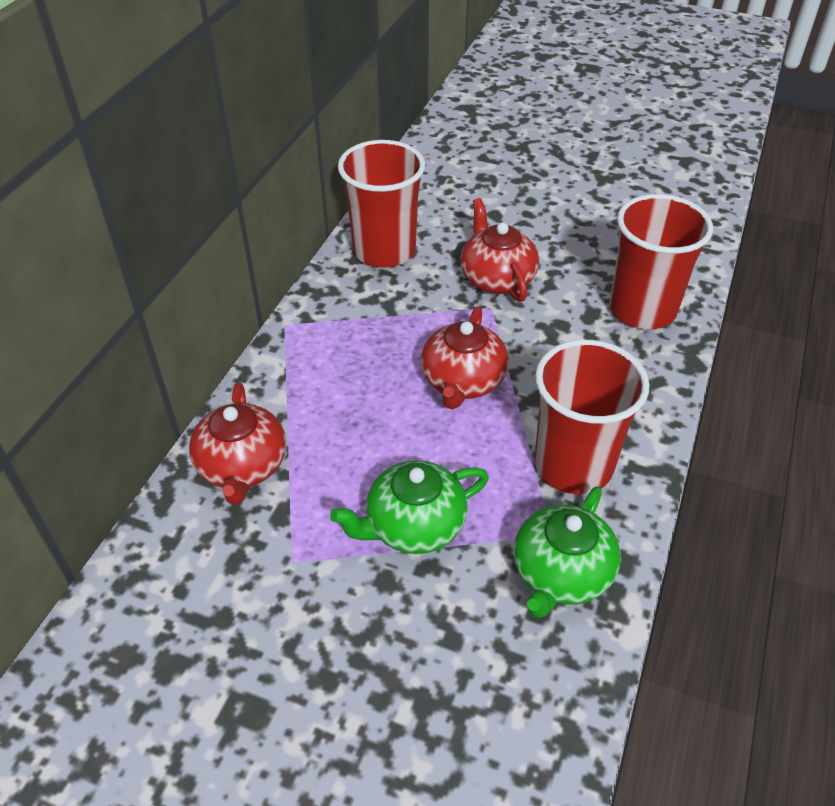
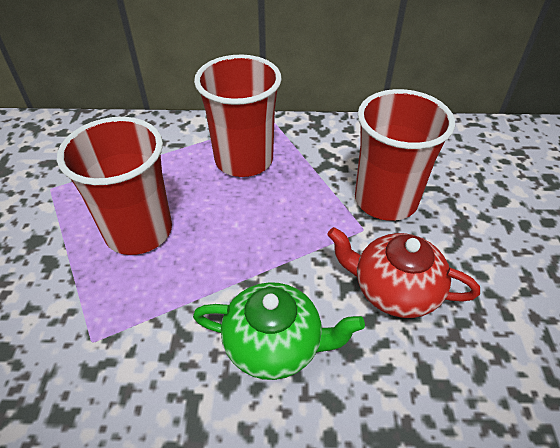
green teapot: 2 -> 1
red teapot: 3 -> 1

